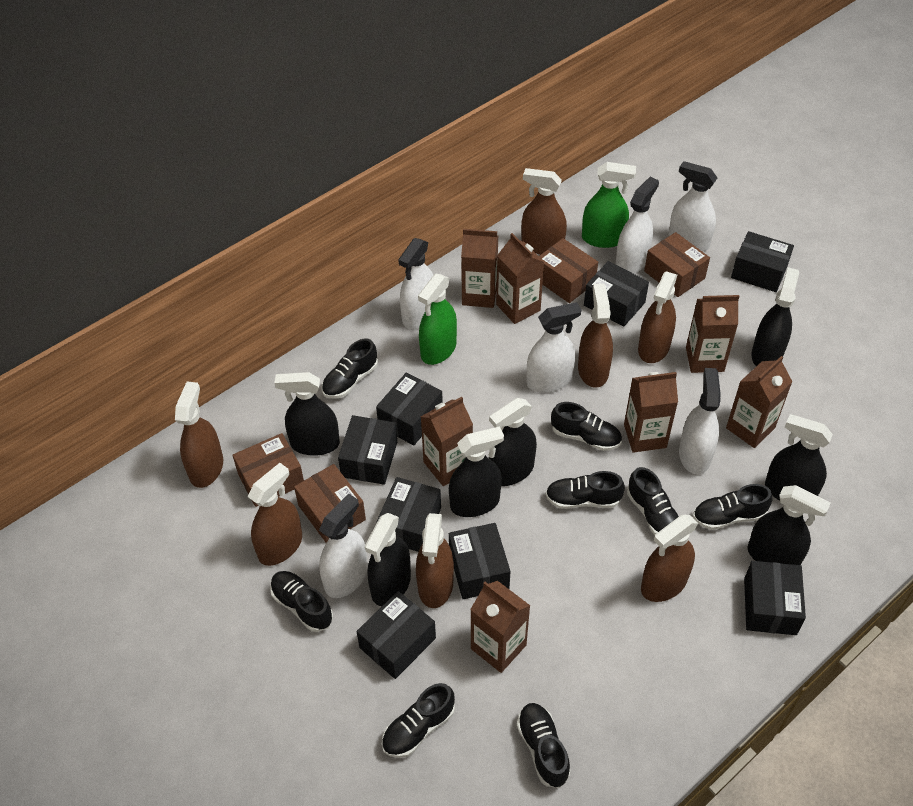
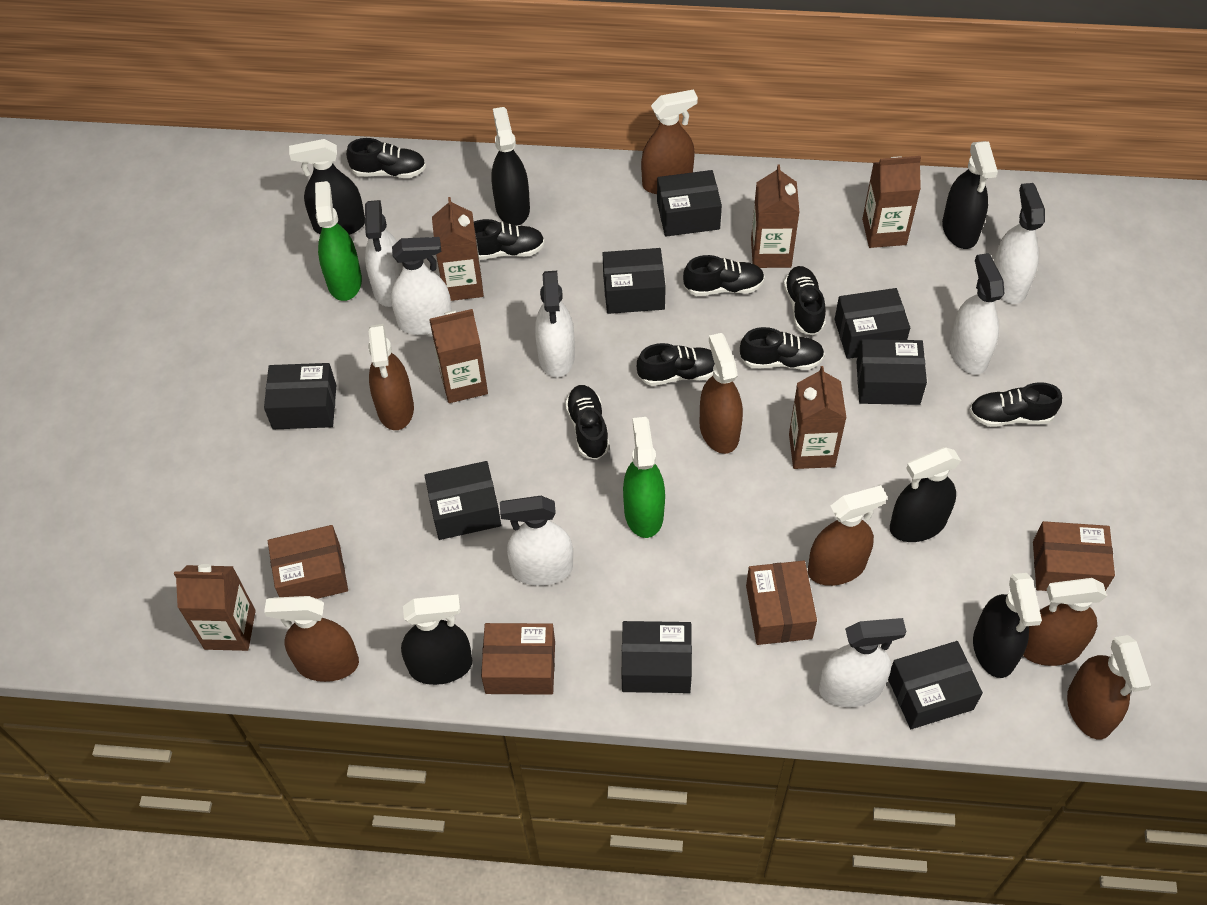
black spray bottle: 7 -> 6
brown carton: 7 -> 6
white spray bottle: 6 -> 7

